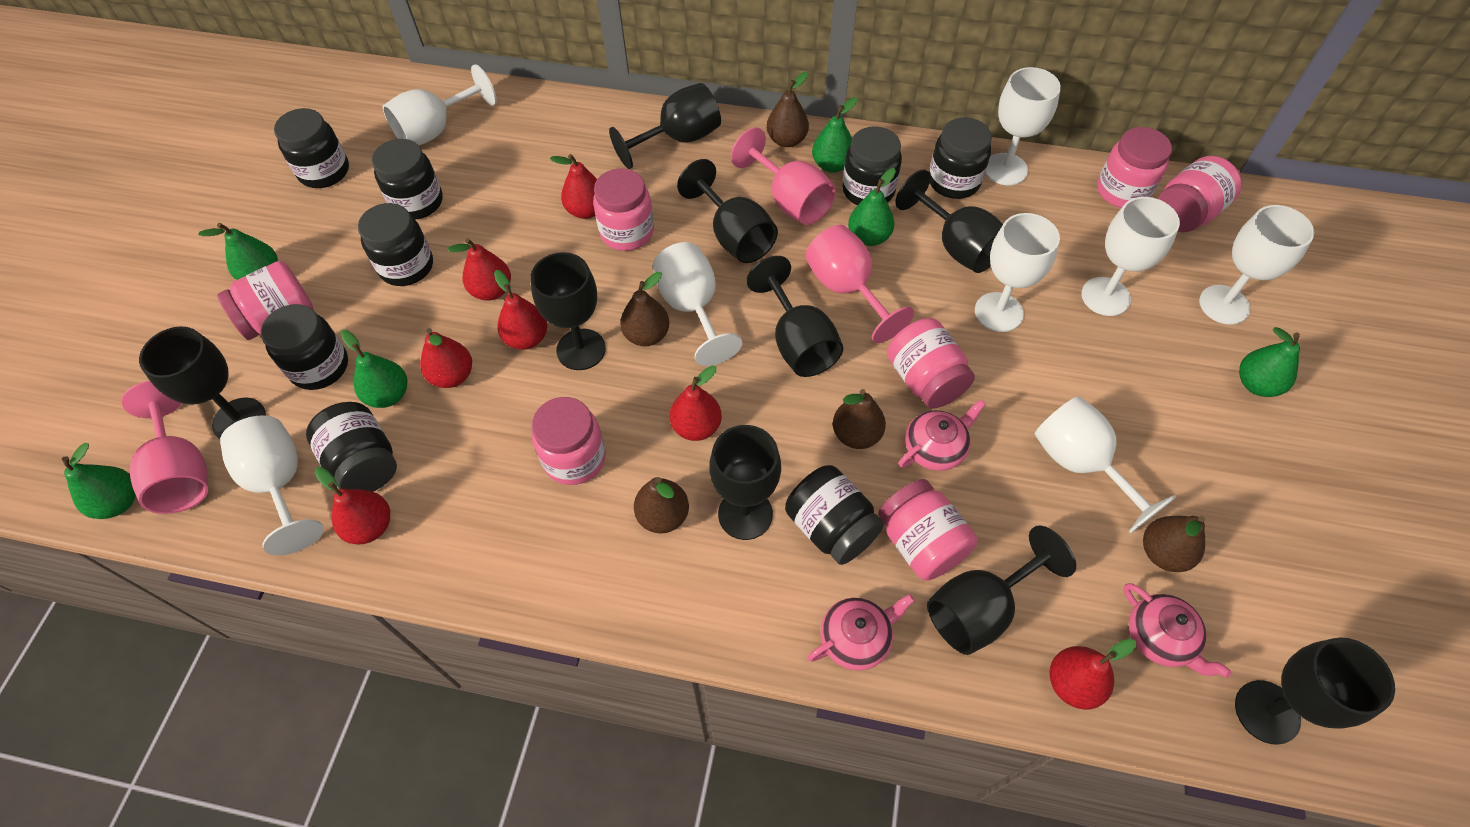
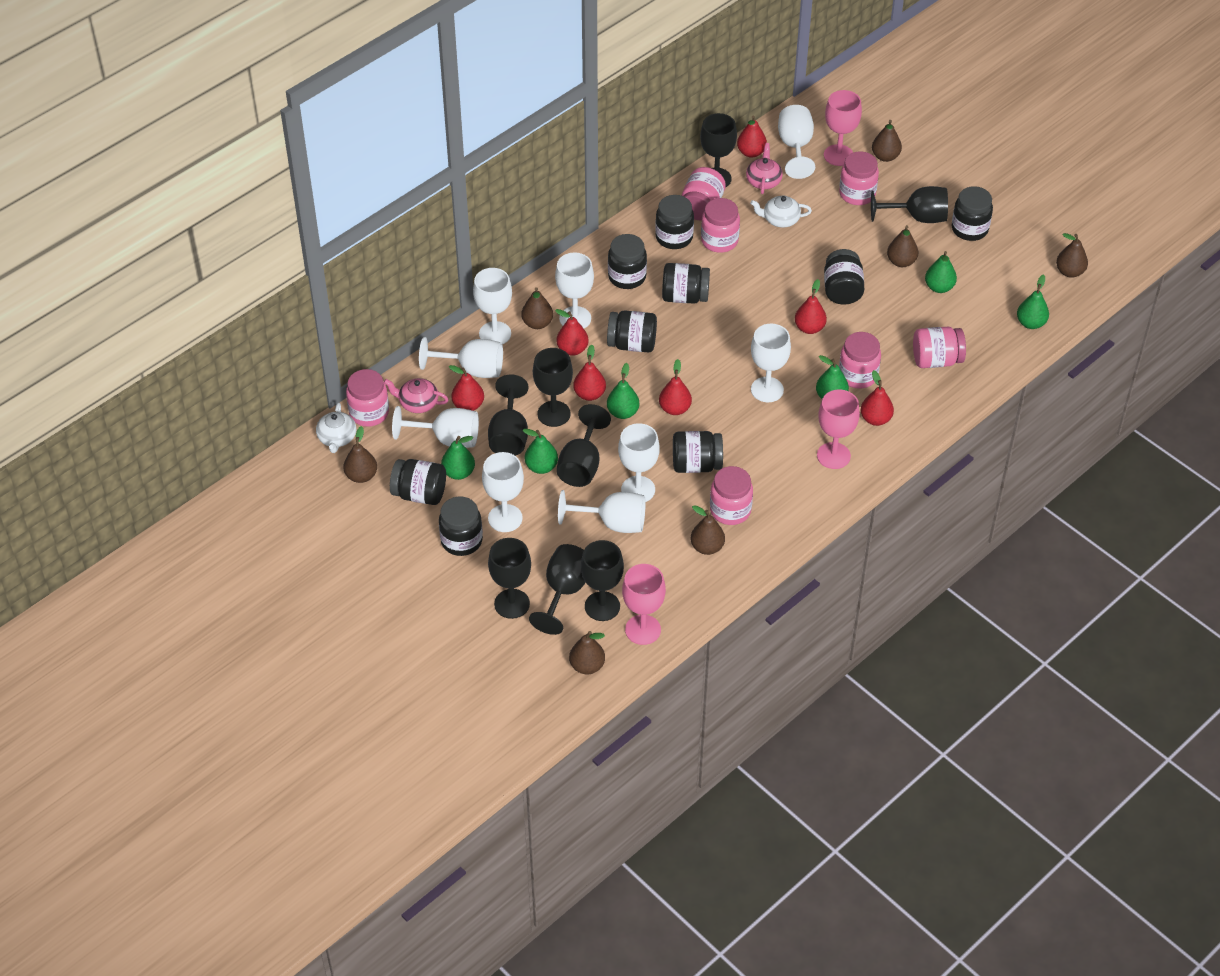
black goblet: 9 -> 8
black jar: 8 -> 9
brown pear: 5 -> 7
pink teapot: 3 -> 2
white goblet: 8 -> 9
white teapot: 0 -> 2

